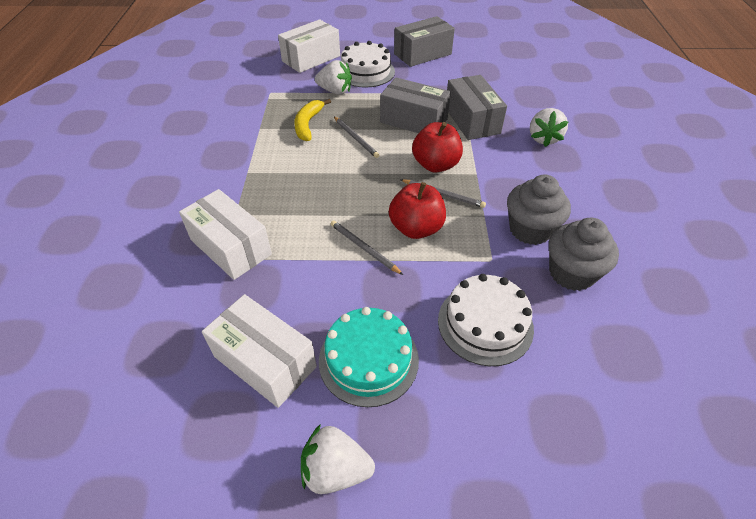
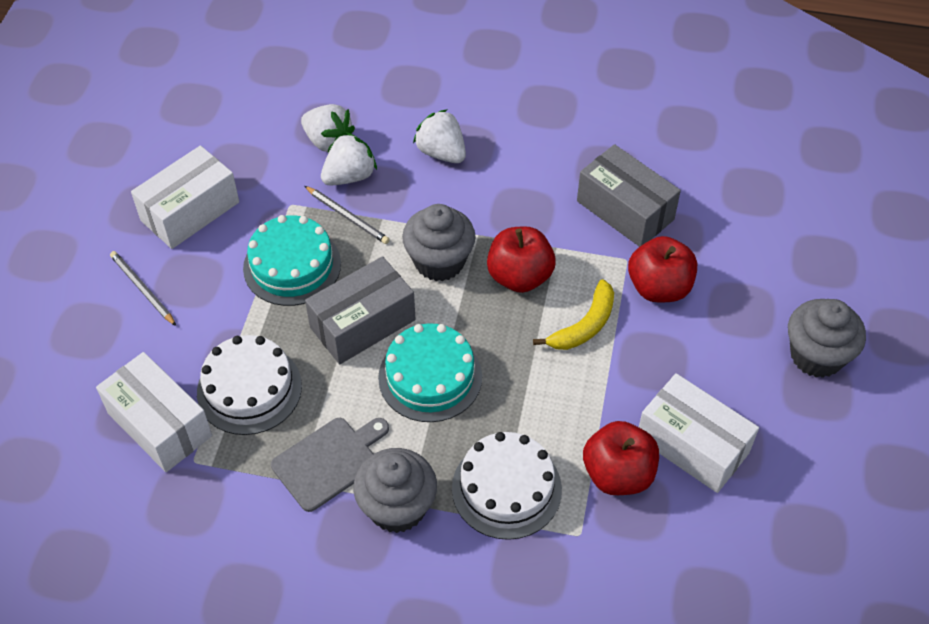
grey box: 3 -> 2
grey cupcake: 2 -> 3
grey cutting board: 0 -> 1
grey pencil: 3 -> 2
red apple: 2 -> 3
turquoise cake: 1 -> 2

